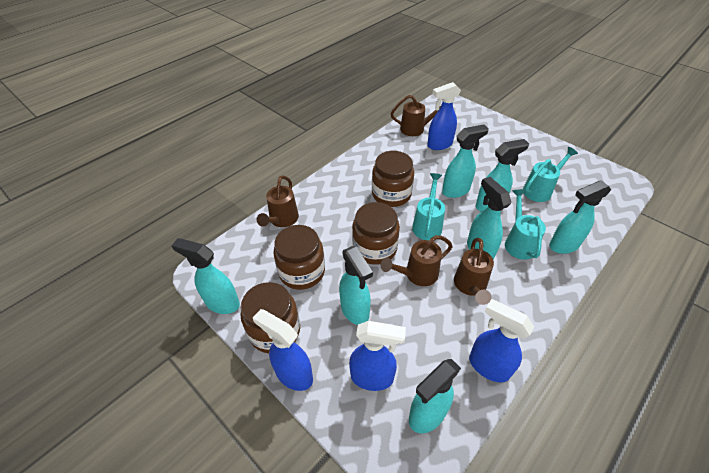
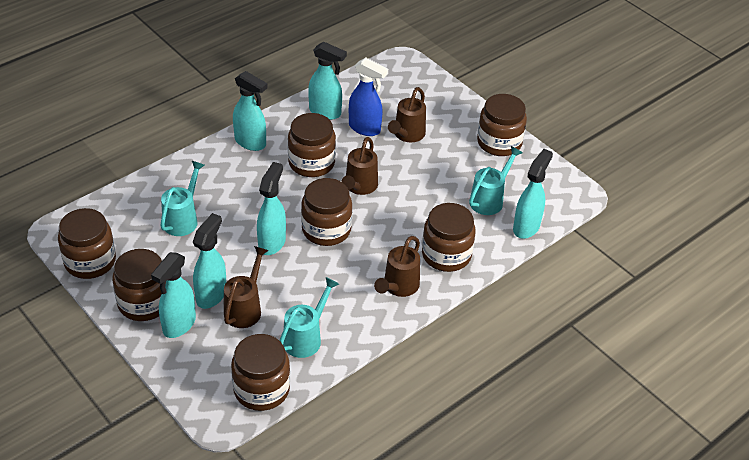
blue spray bottle: 4 -> 1
brown jar: 4 -> 7
turquoise spray bottle: 7 -> 6

